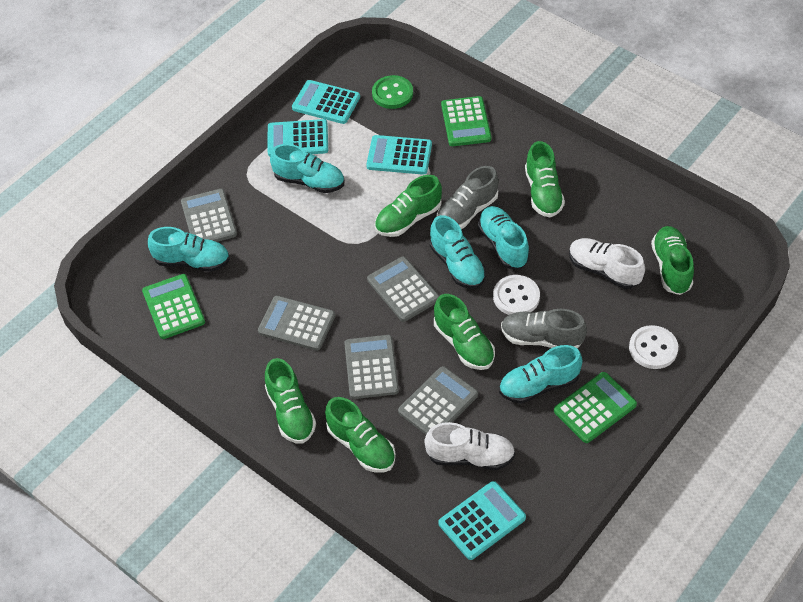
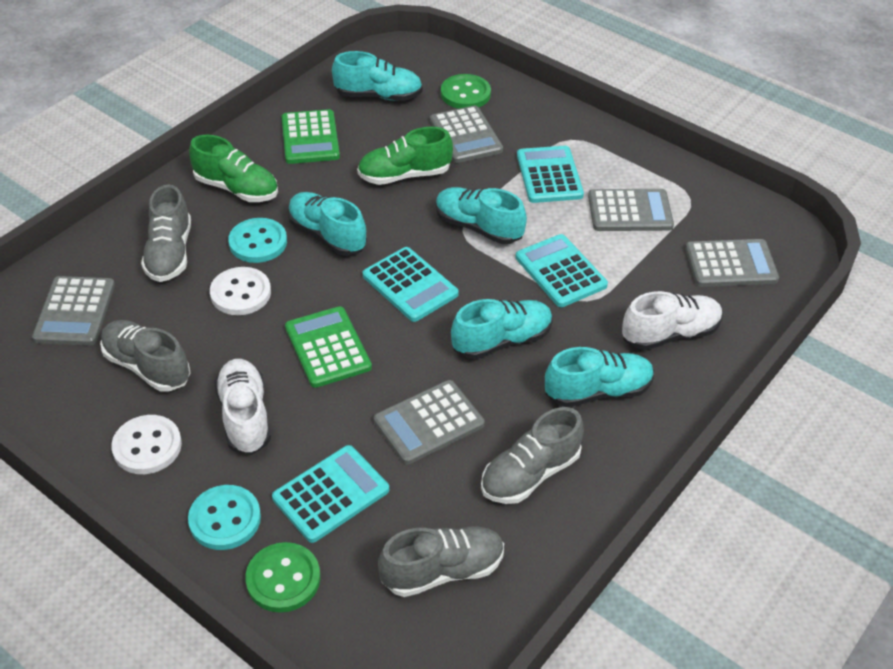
green button: 1 -> 2
green calculator: 3 -> 2
green shoe: 6 -> 2
grey shoe: 2 -> 4
turquoise button: 0 -> 2

